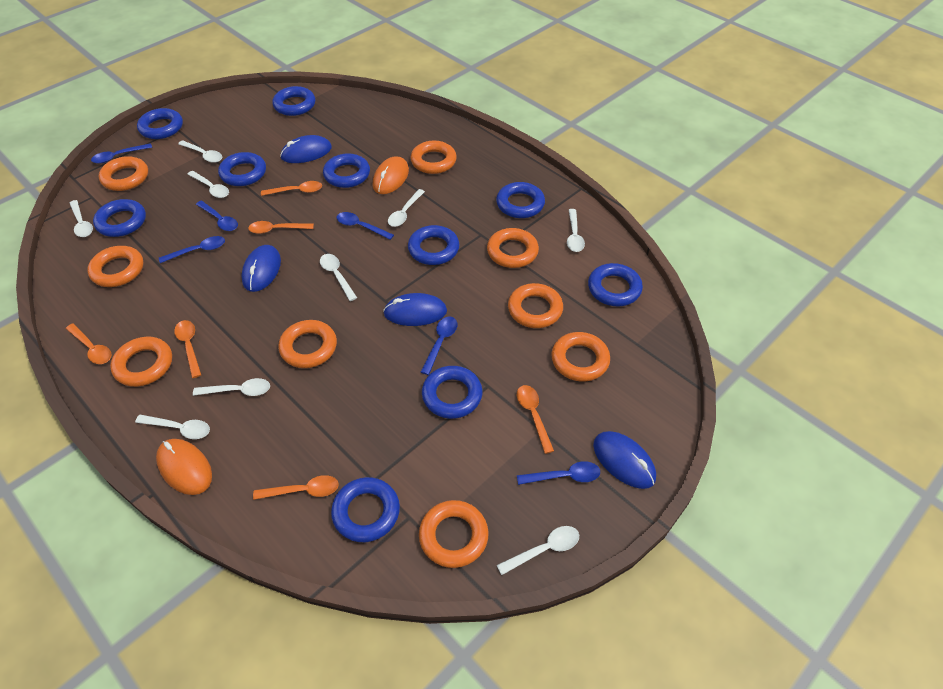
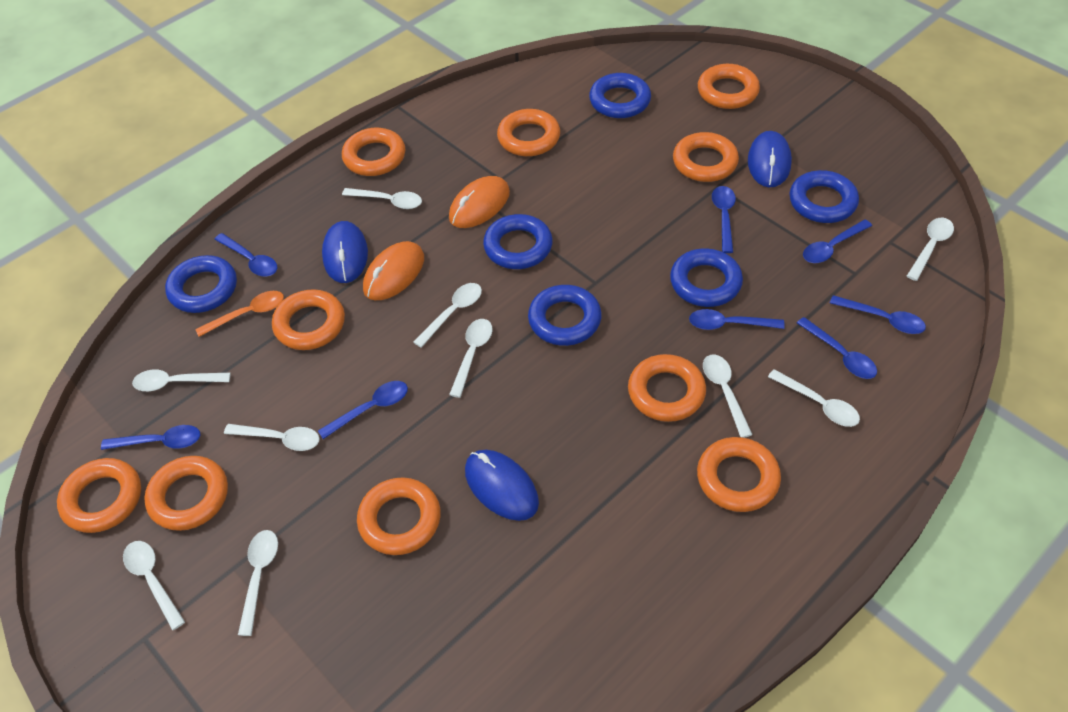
blue mouse: 4 -> 3
blue ring: 10 -> 6
blue spoon: 6 -> 8
orange ring: 9 -> 10
orange spoon: 6 -> 1
white spoon: 9 -> 10

